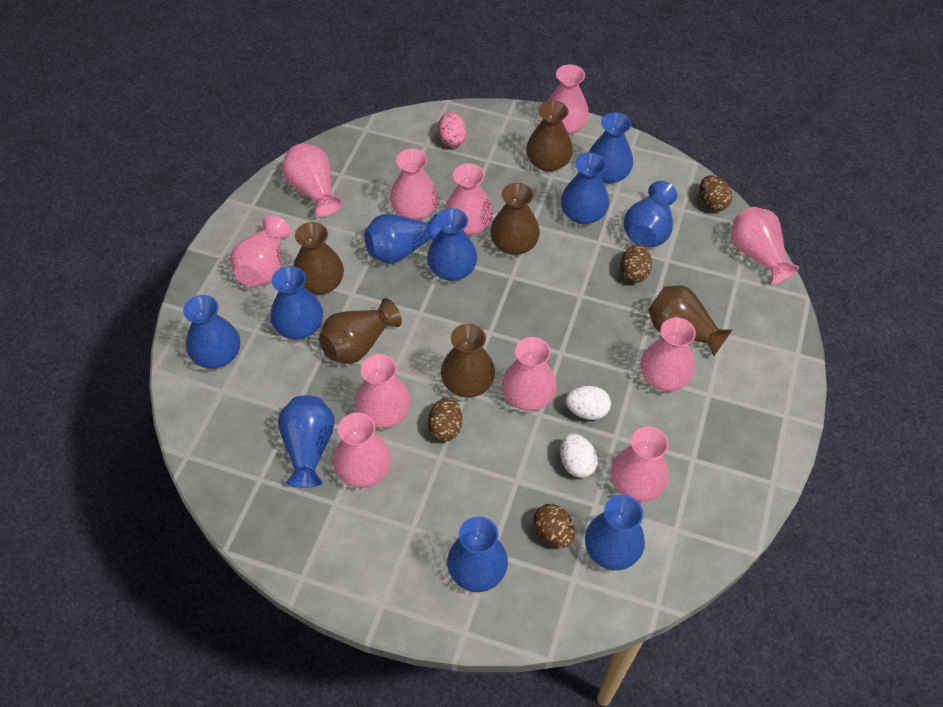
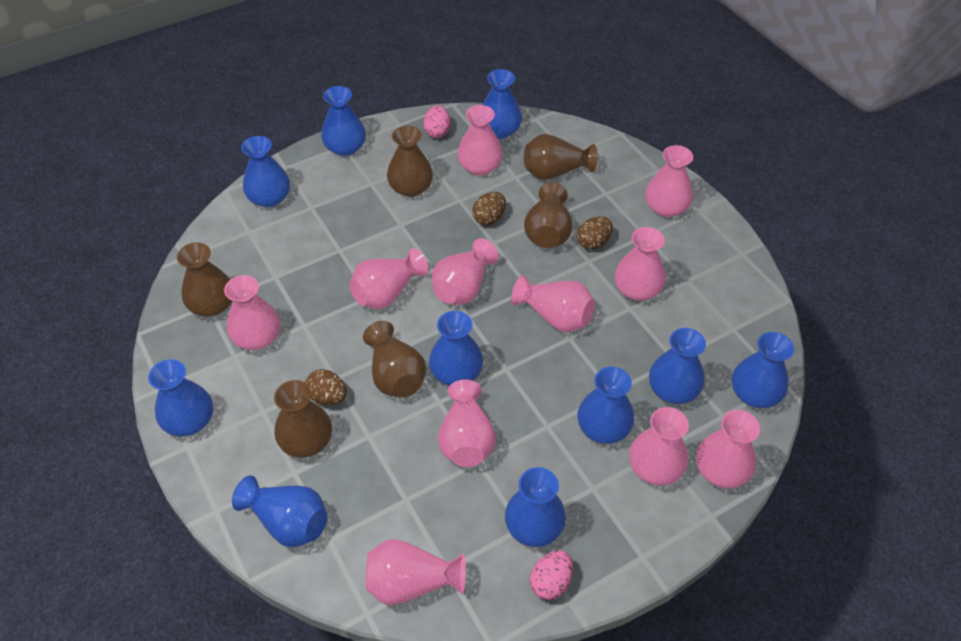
brown egg: 4 -> 3
pink egg: 1 -> 2
white egg: 2 -> 0

